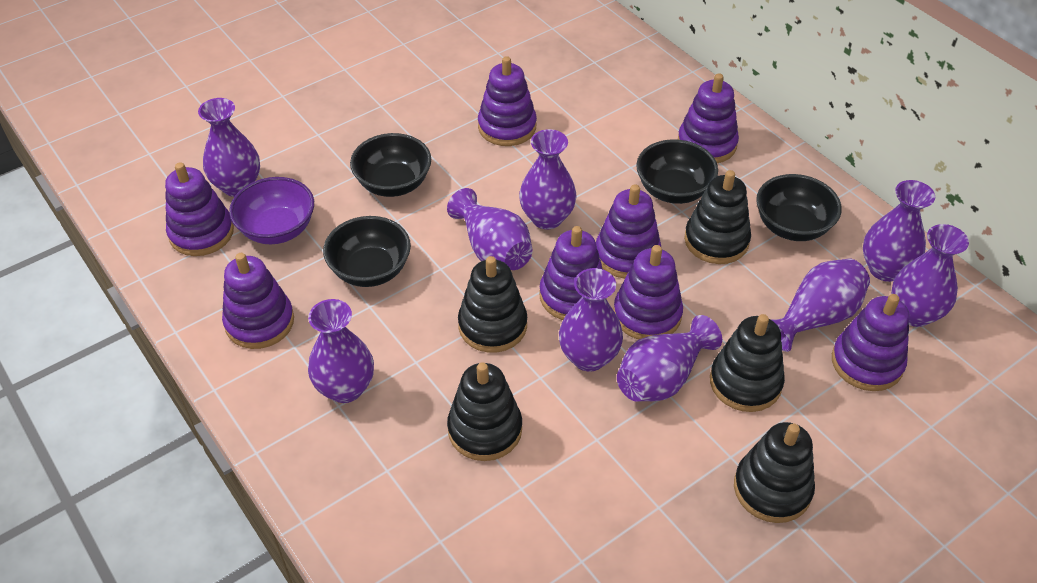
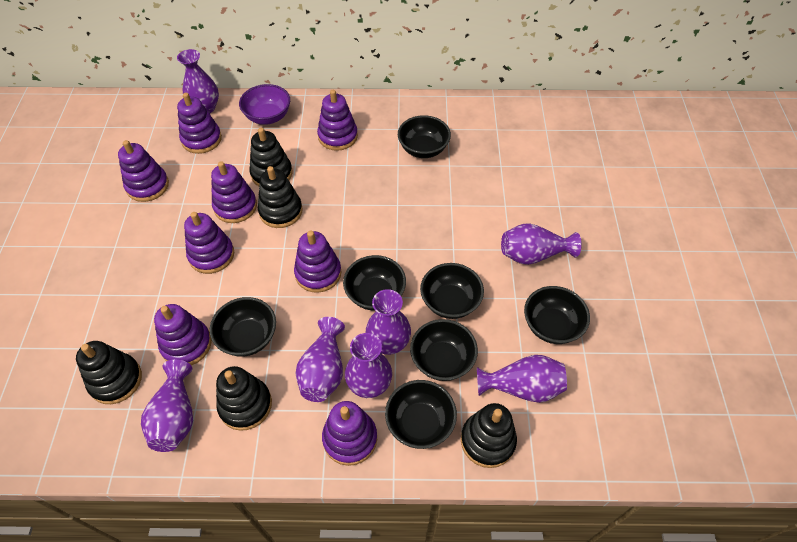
black bowl: 4 -> 7
purple vase: 9 -> 7

